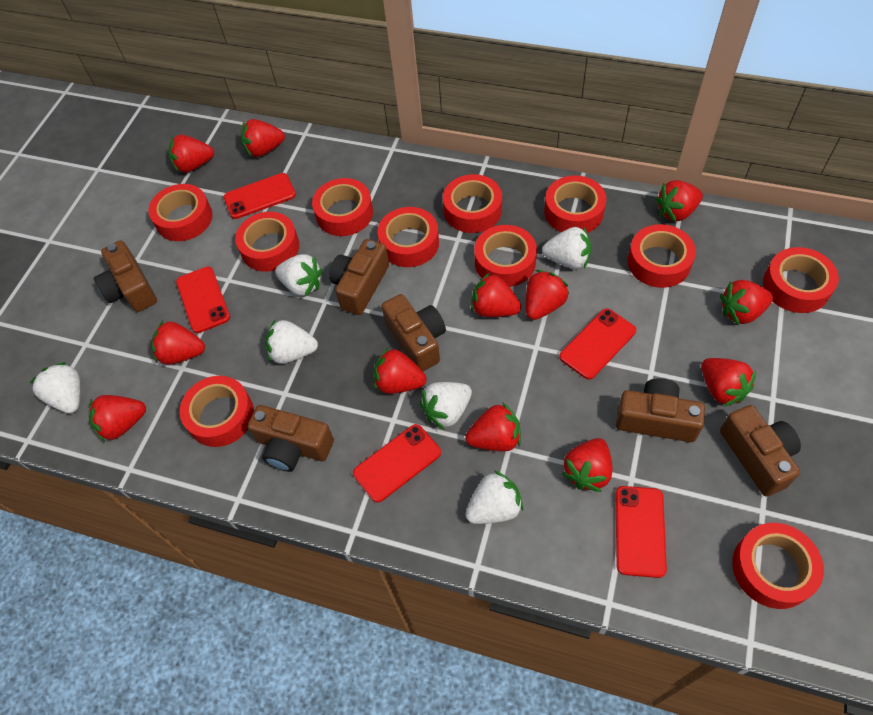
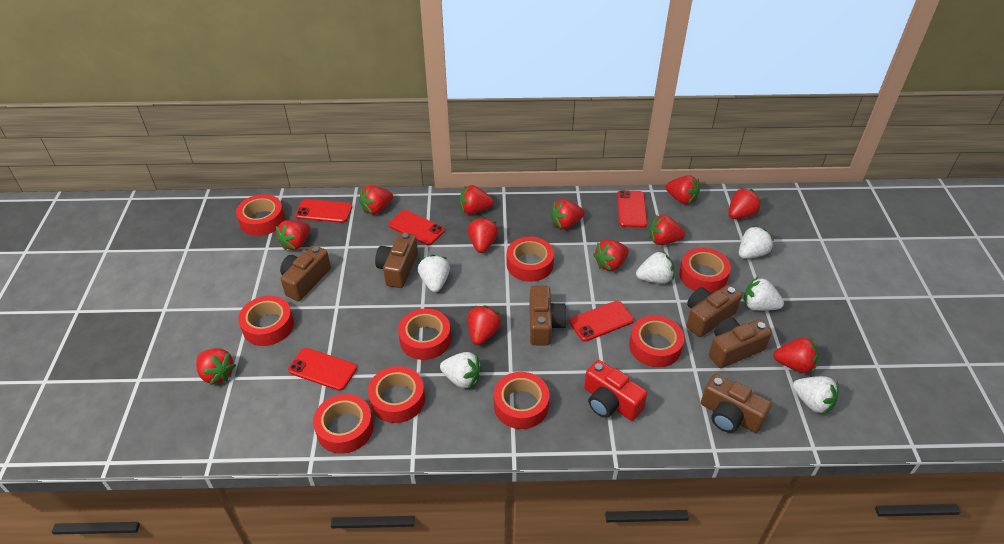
red camera: 0 -> 1
red tape: 11 -> 9

